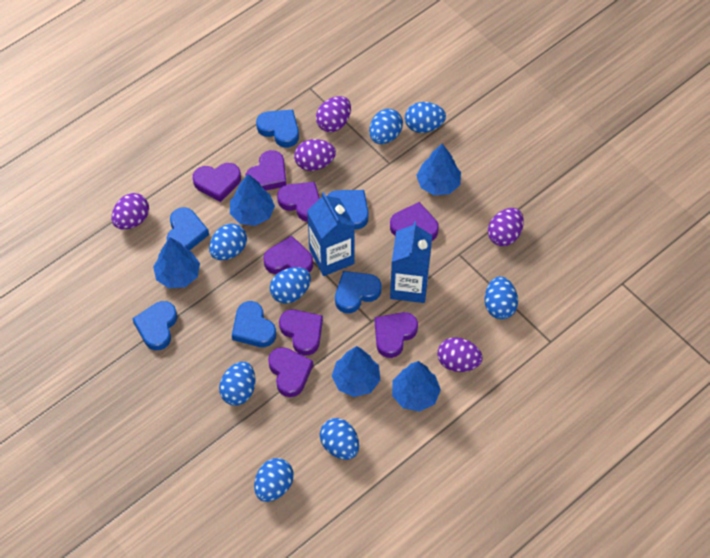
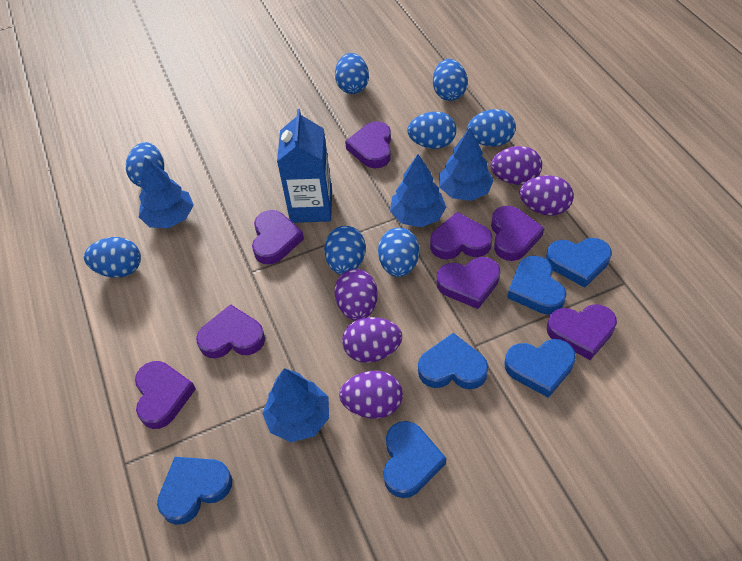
blue carton: 2 -> 1
blue tree: 5 -> 4

